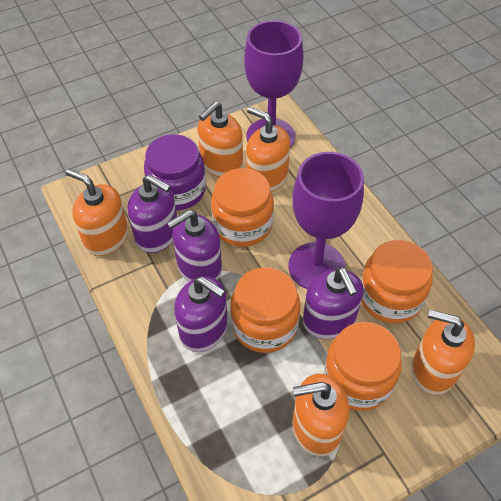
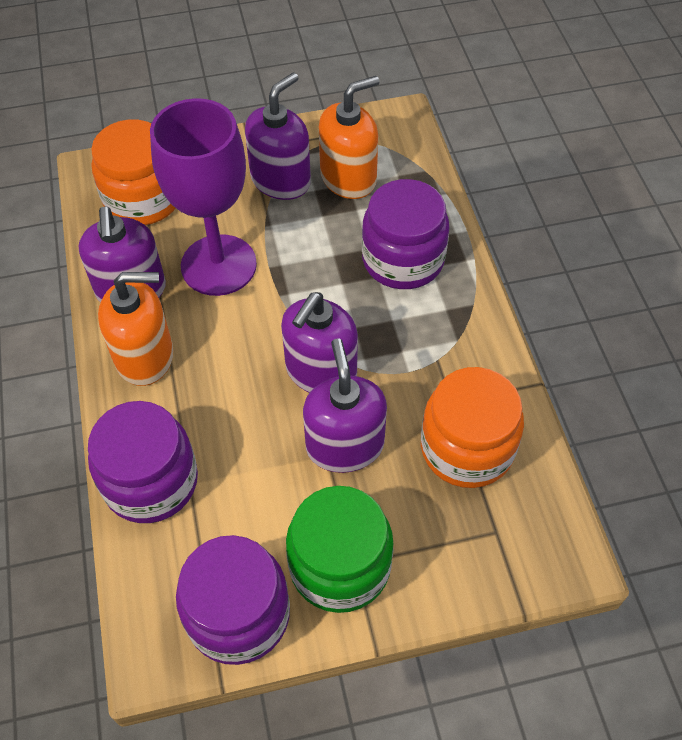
green jar: 0 -> 1
orange jar: 4 -> 2
orange soap dispenser: 5 -> 2
purple goblet: 2 -> 1
purple jar: 1 -> 3

